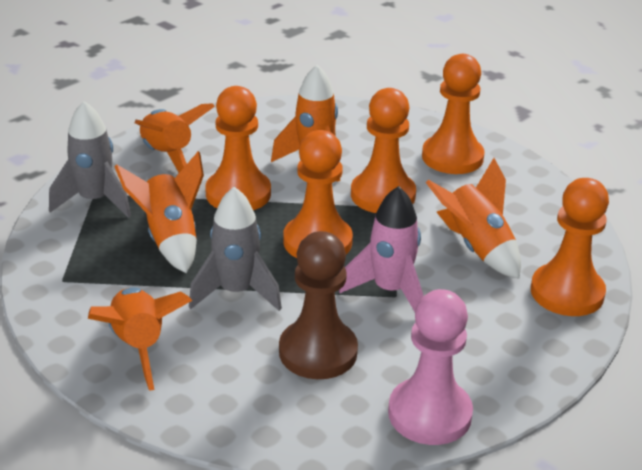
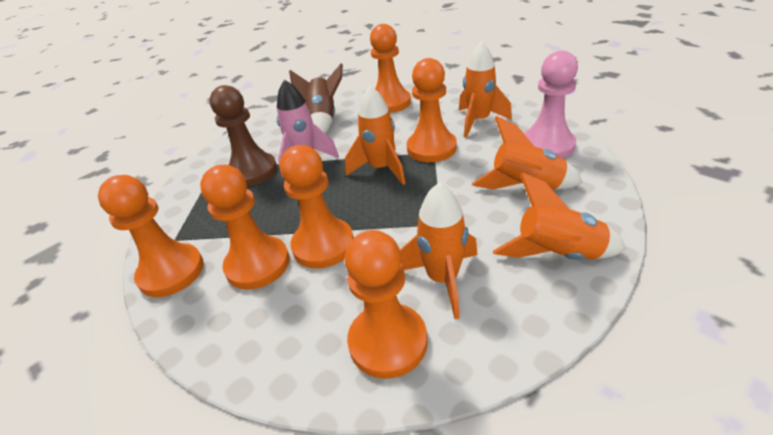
brown rocket: 0 -> 1
grey rocket: 2 -> 0
orange pawn: 5 -> 6

